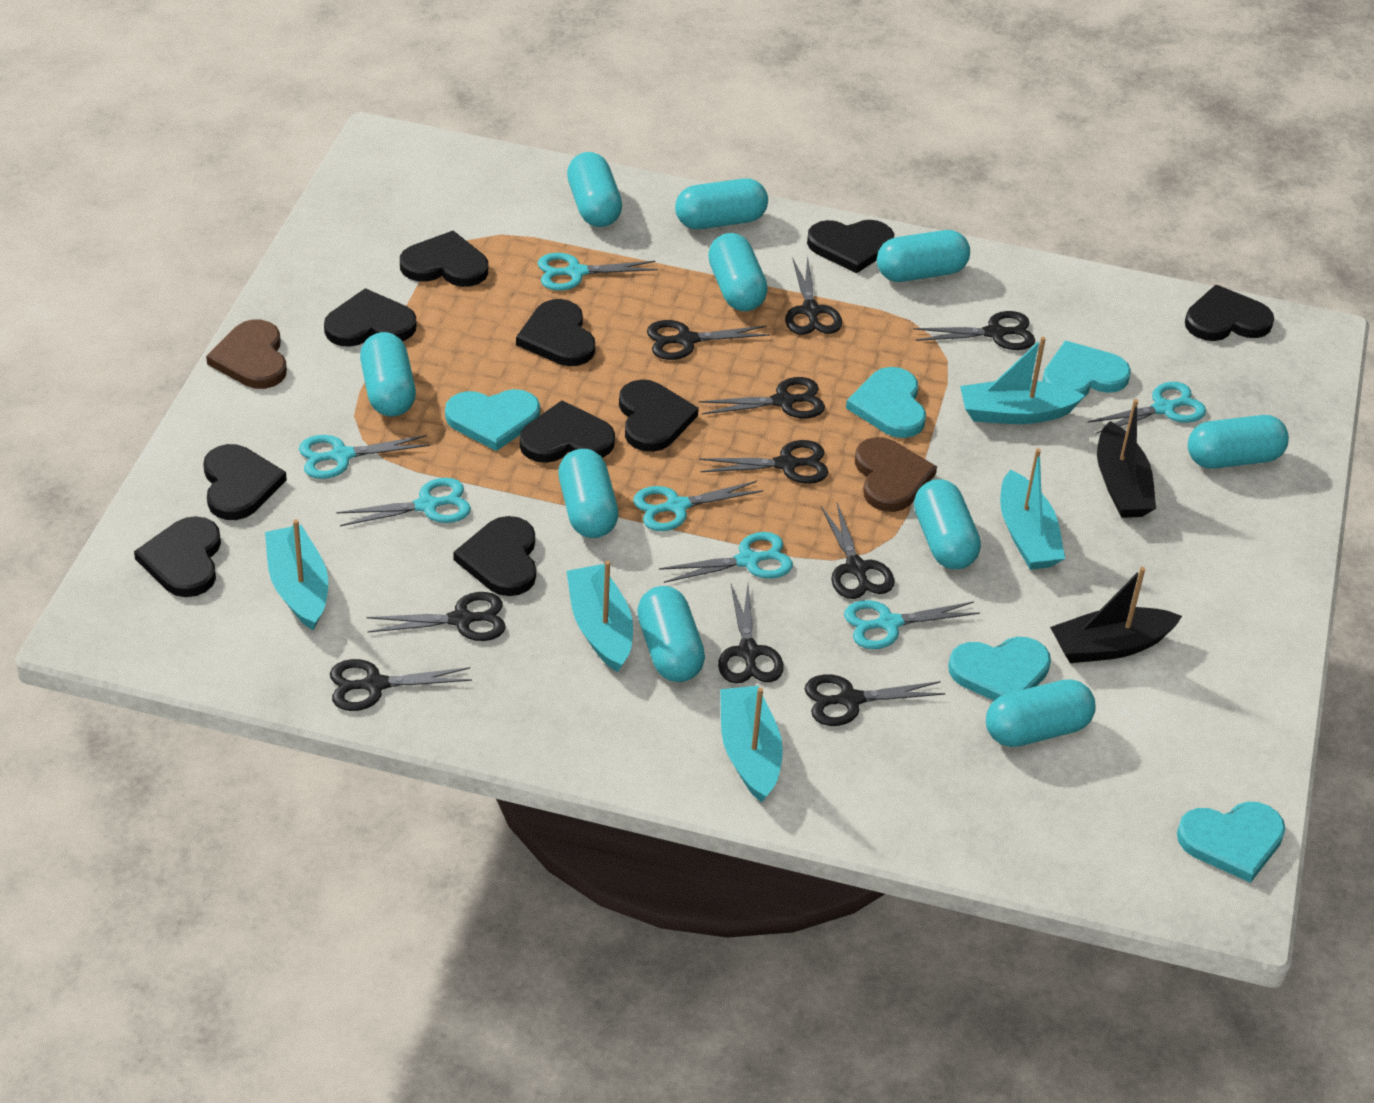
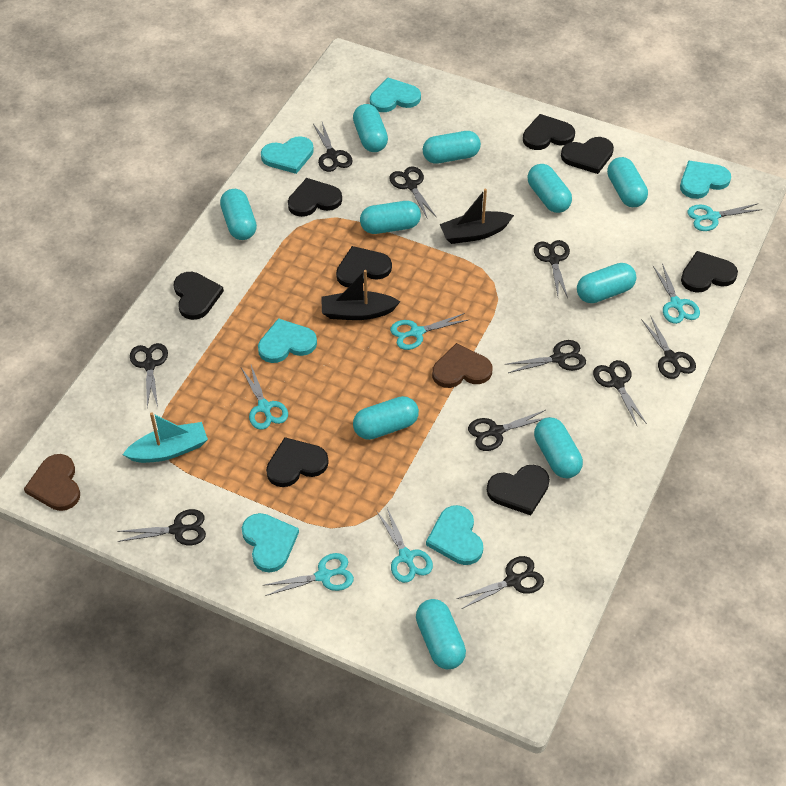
black heart: 10 -> 8
turquoise boat: 5 -> 1
turquoise heart: 5 -> 6
turquoise scissors: 7 -> 6

